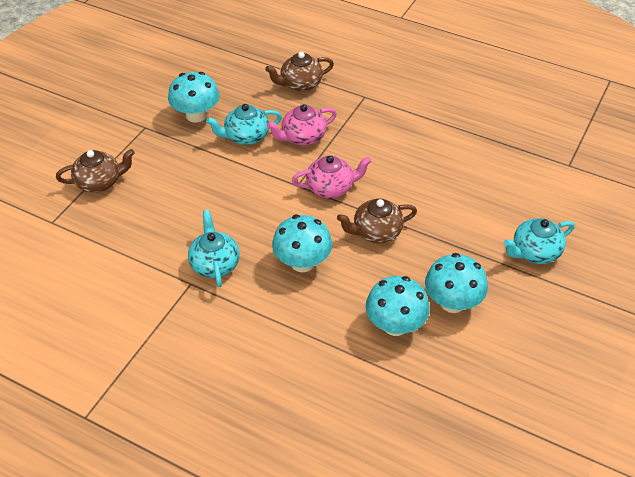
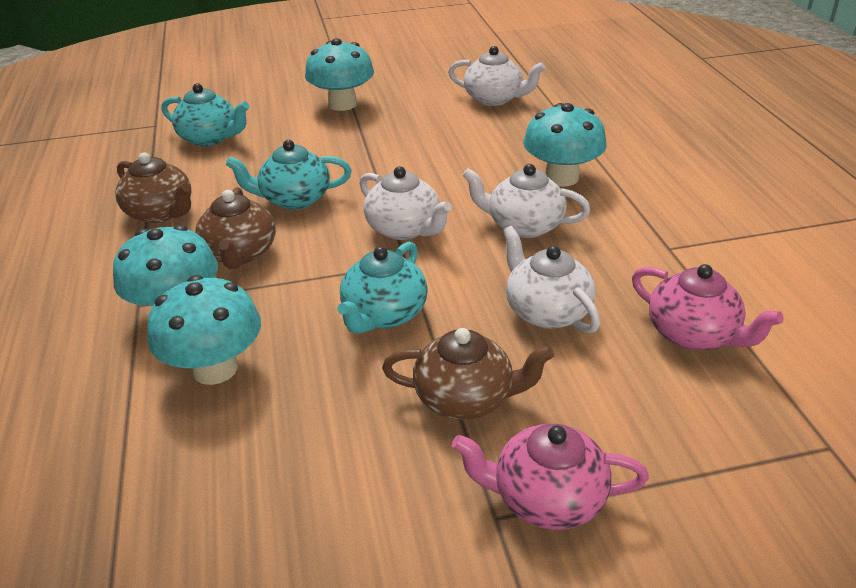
white teapot: 0 -> 4

